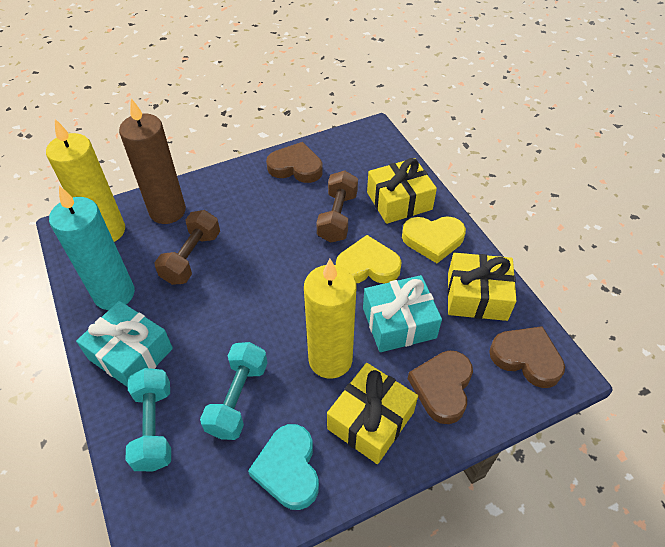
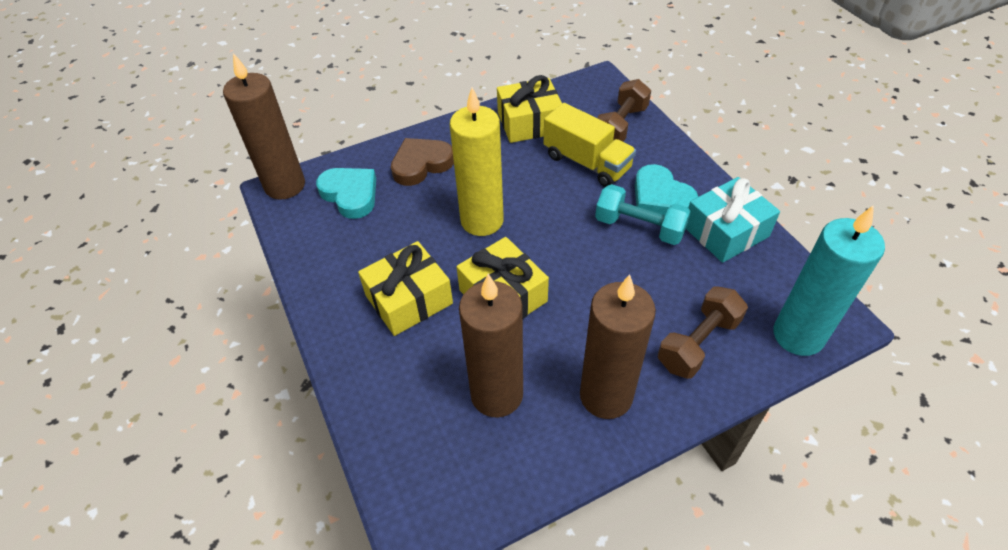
brown candle: 1 -> 3
brown heart: 3 -> 1
turquoise dumbbell: 2 -> 1
turquoise gift: 2 -> 1
turquoise heart: 1 -> 2
yellow candle: 2 -> 1
yellow heart: 2 -> 0
yellow truck: 0 -> 1

